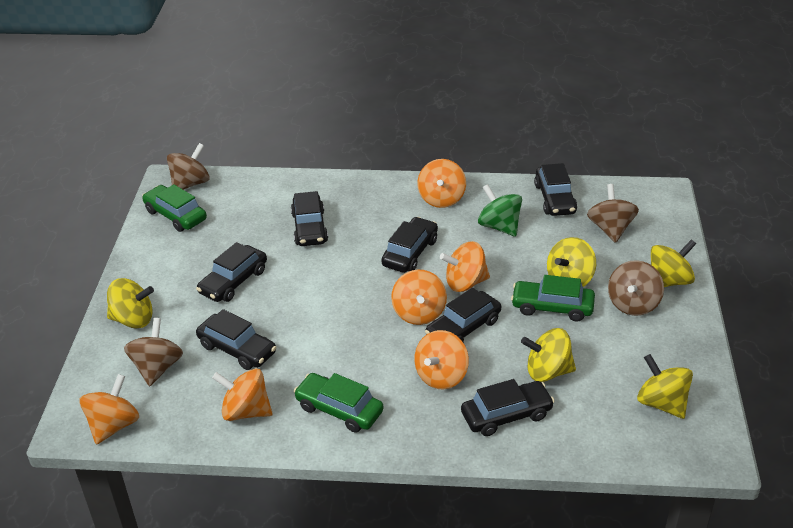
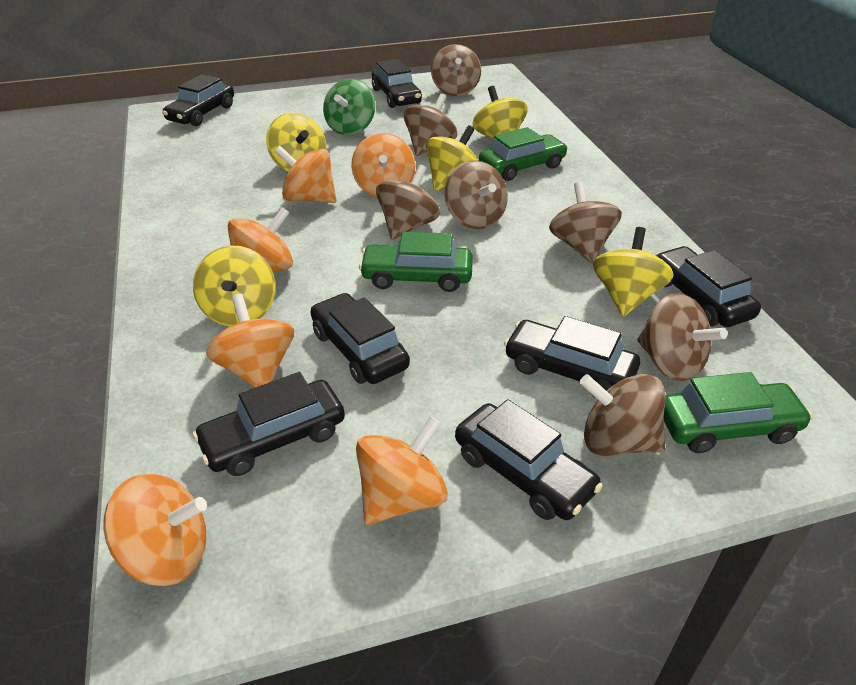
brown spinning top: 4 -> 7

